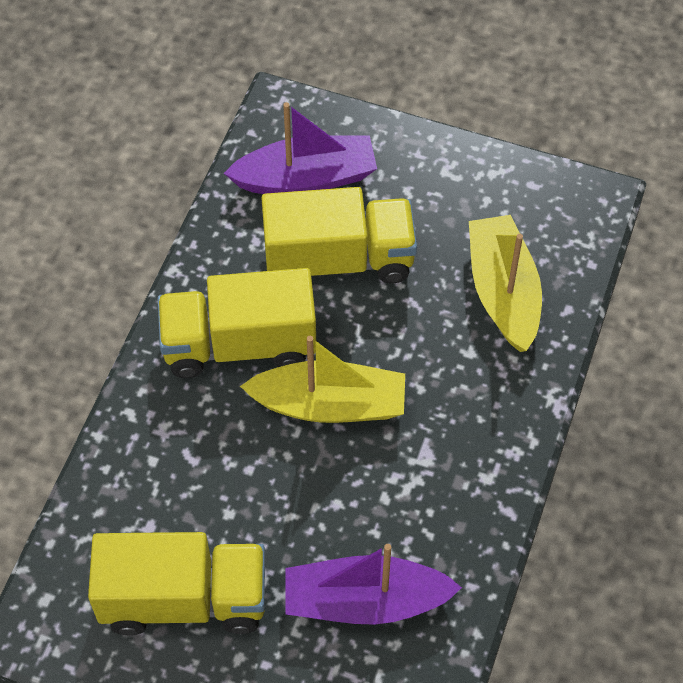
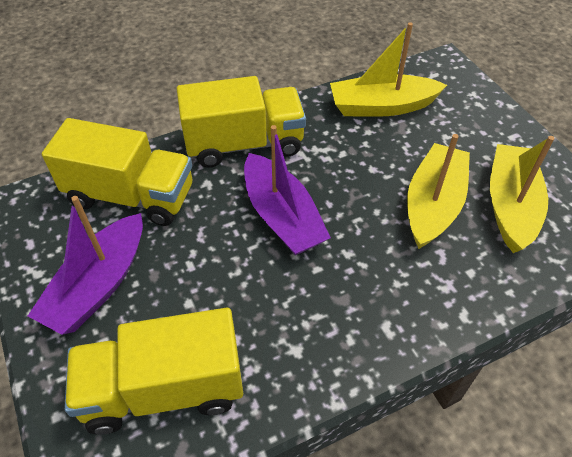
yellow boat: 2 -> 3

